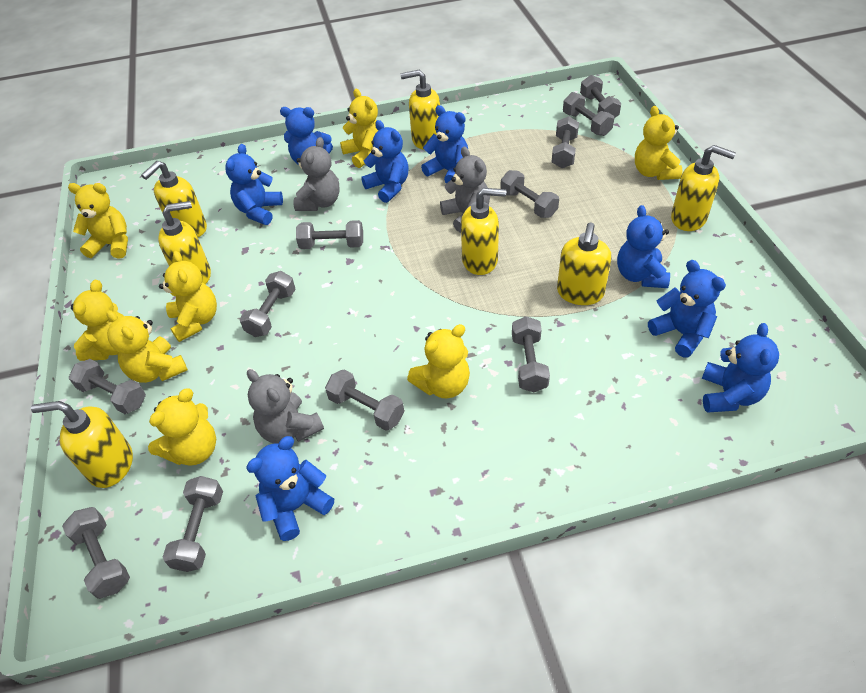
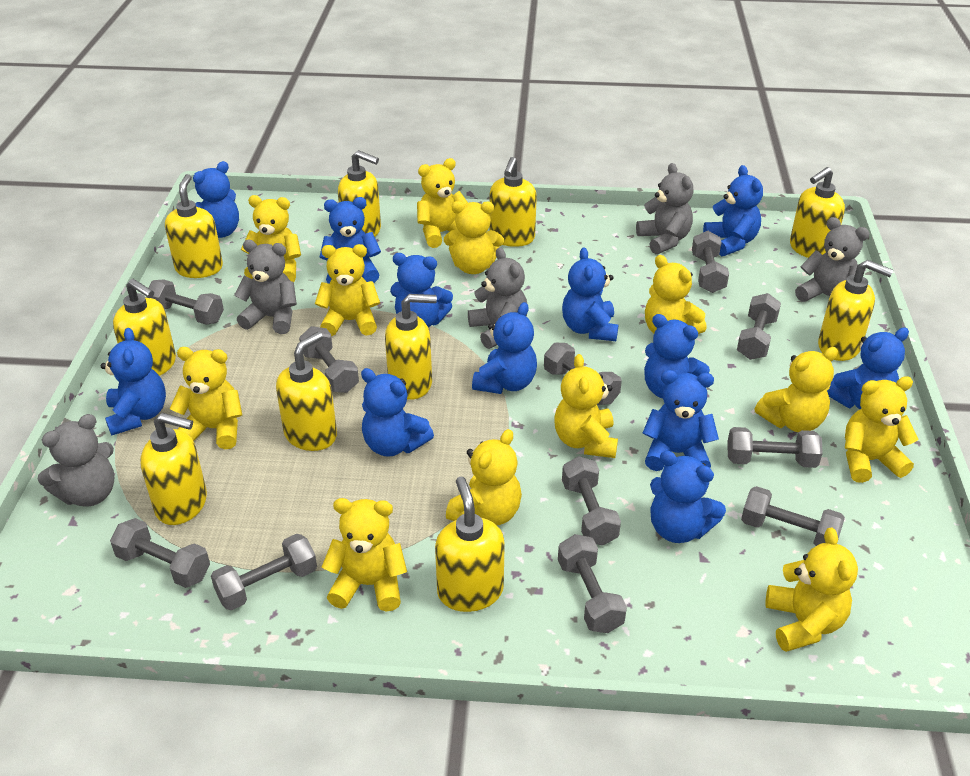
blue teddy bear: 8 -> 12
grey teddy bear: 3 -> 5
yellow soap dispenser: 7 -> 10
yellow teddy bear: 8 -> 12

